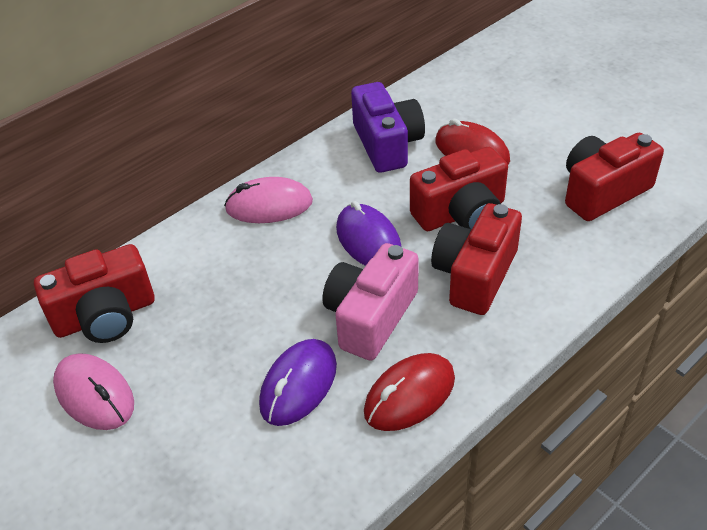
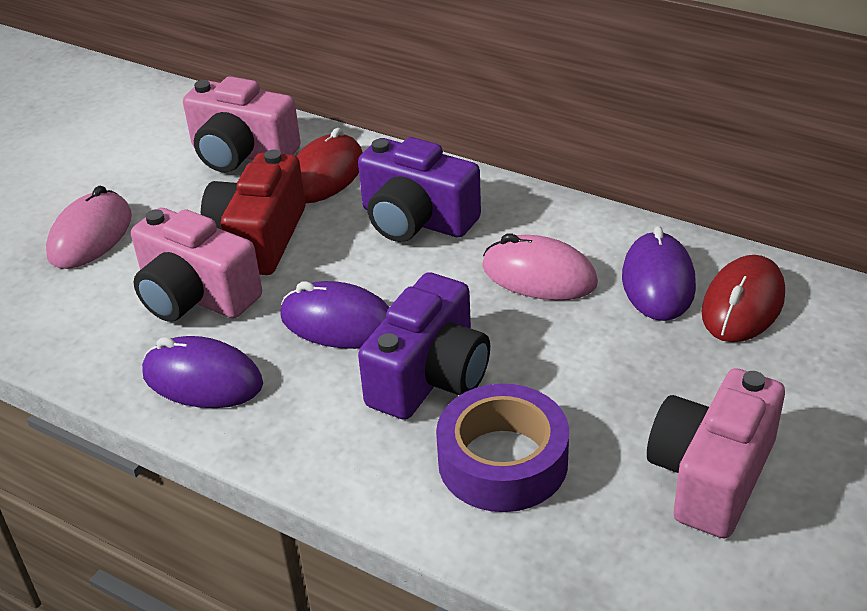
pink camera: 1 -> 3
purple camera: 1 -> 2
purple mouse: 2 -> 3
purple tape: 0 -> 1
red camera: 4 -> 1

